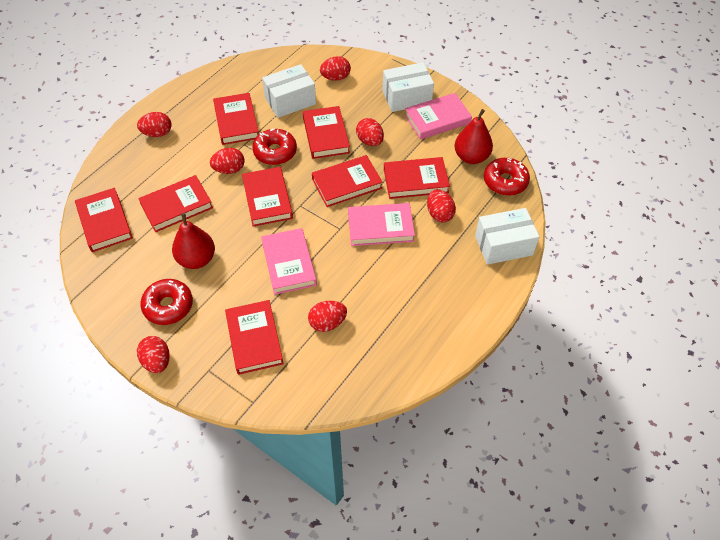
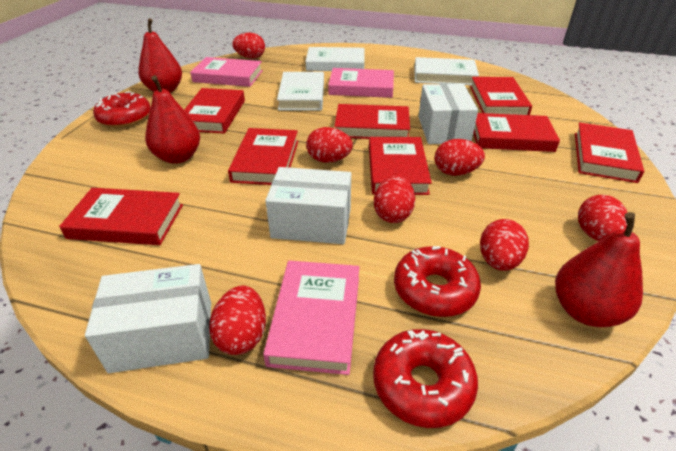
red pear: 2 -> 3
white book: 0 -> 3

